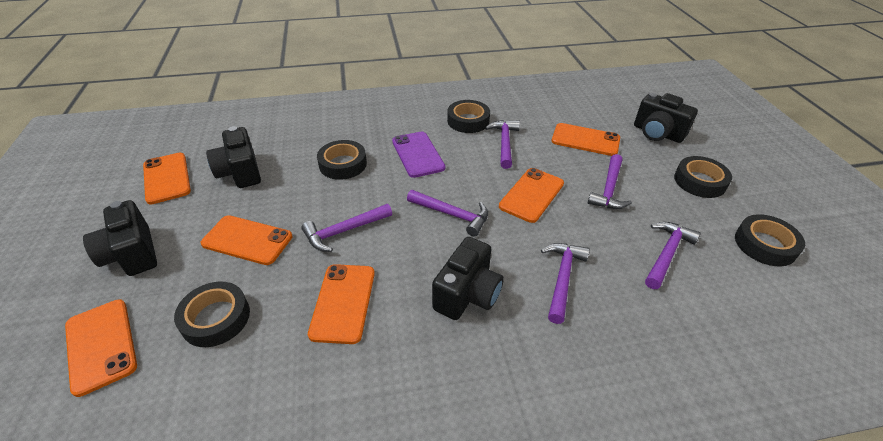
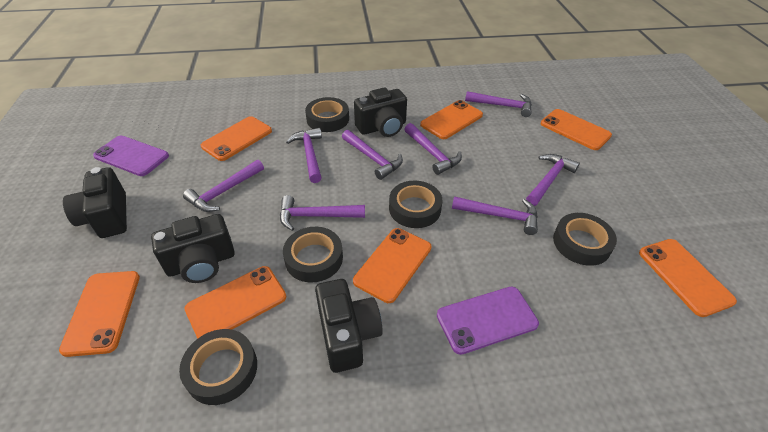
orange phone: 6 -> 7
purple hammer: 6 -> 8
purple phone: 1 -> 2

